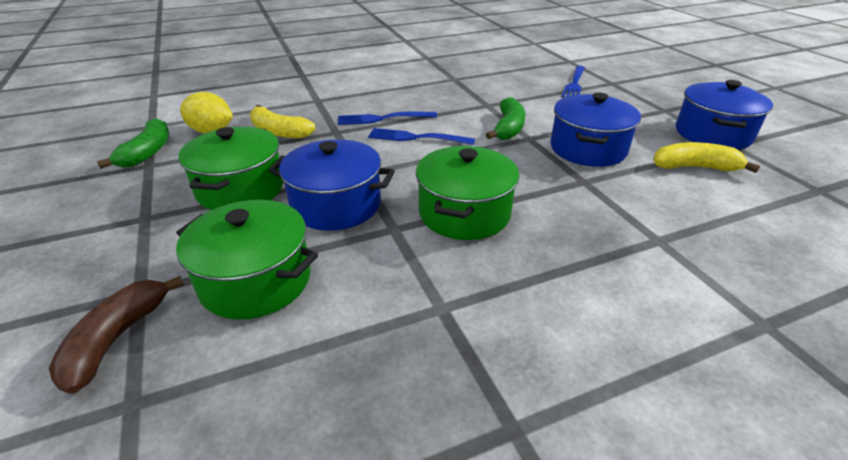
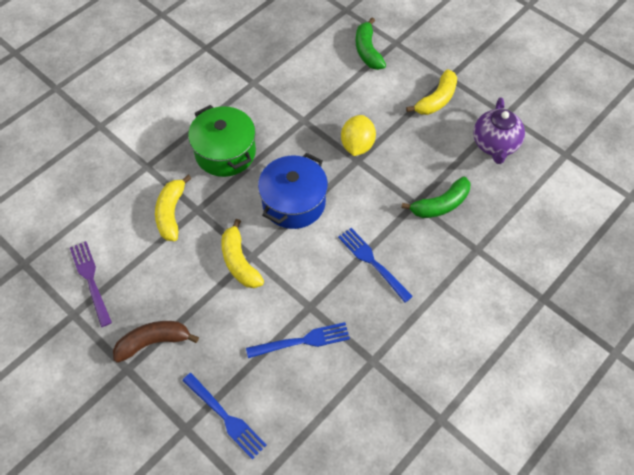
blue pot: 3 -> 1
green pot: 3 -> 1
purple fork: 0 -> 1
purple teapot: 0 -> 1
yellow banana: 2 -> 3

